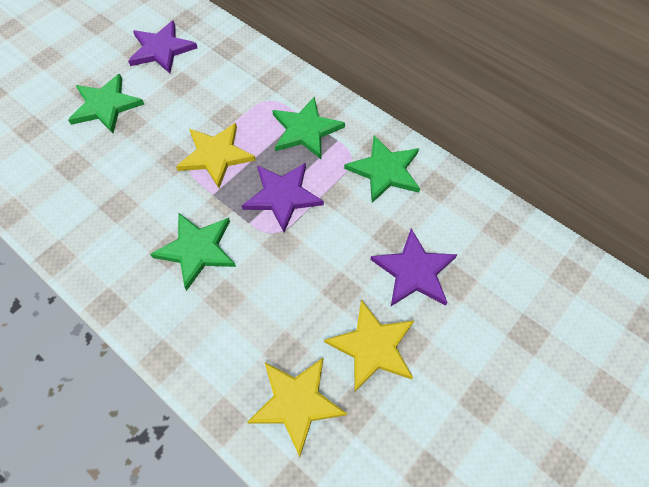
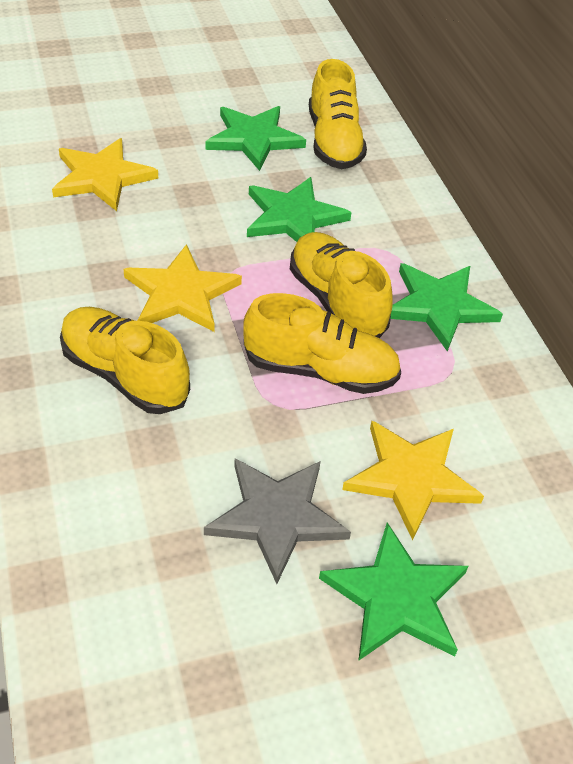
grey star: 0 -> 1
purple star: 3 -> 0
yellow shoe: 0 -> 4

